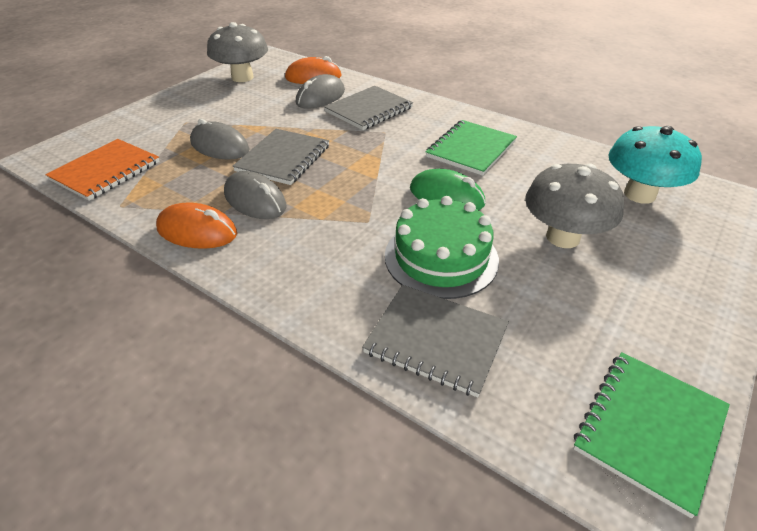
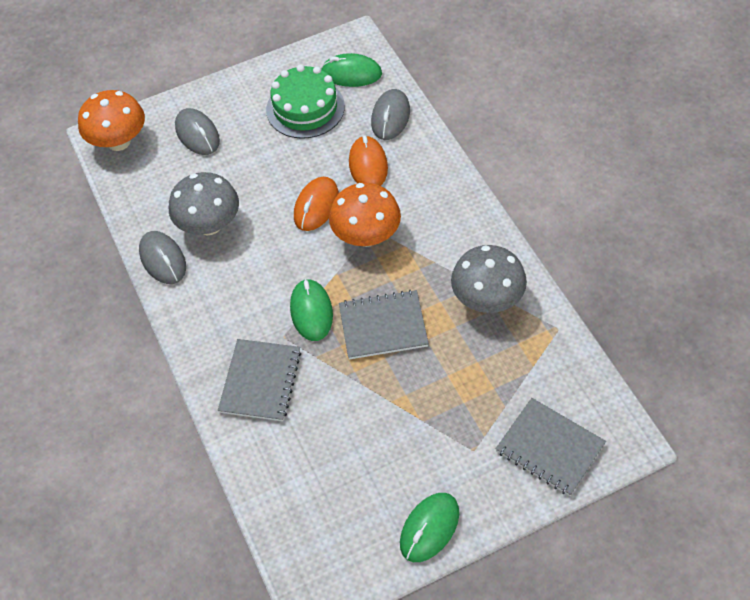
green mouse: 1 -> 3
green notebook: 2 -> 0
orange mushroom: 0 -> 2
orange notebook: 1 -> 0
turquoise mushroom: 1 -> 0

